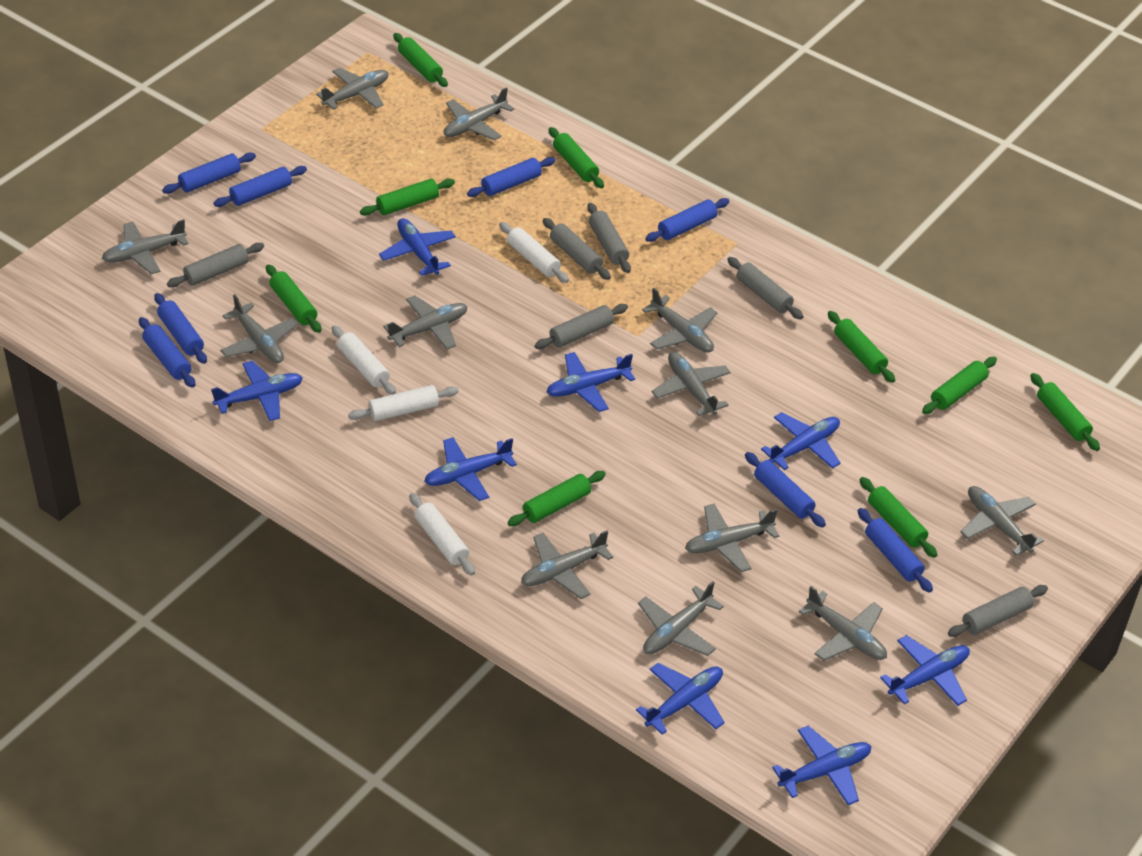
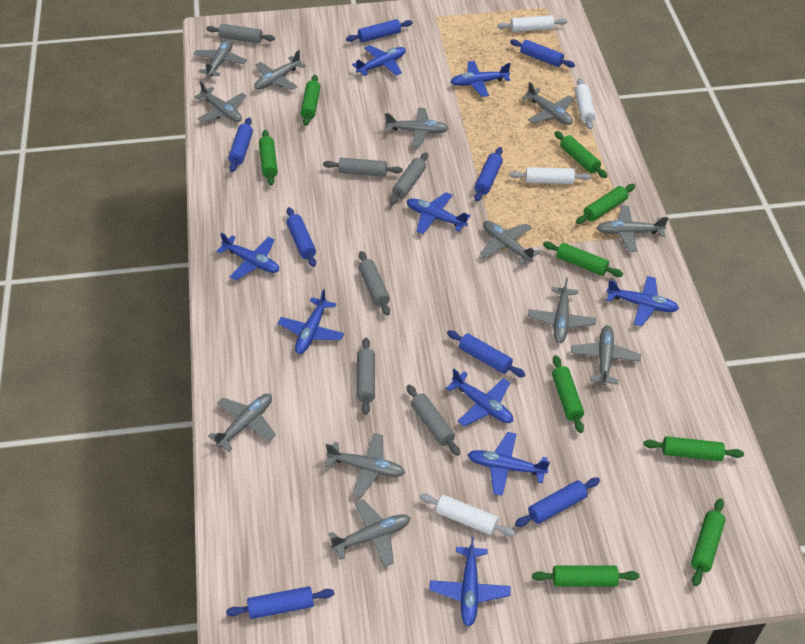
blue plane: 8 -> 9

